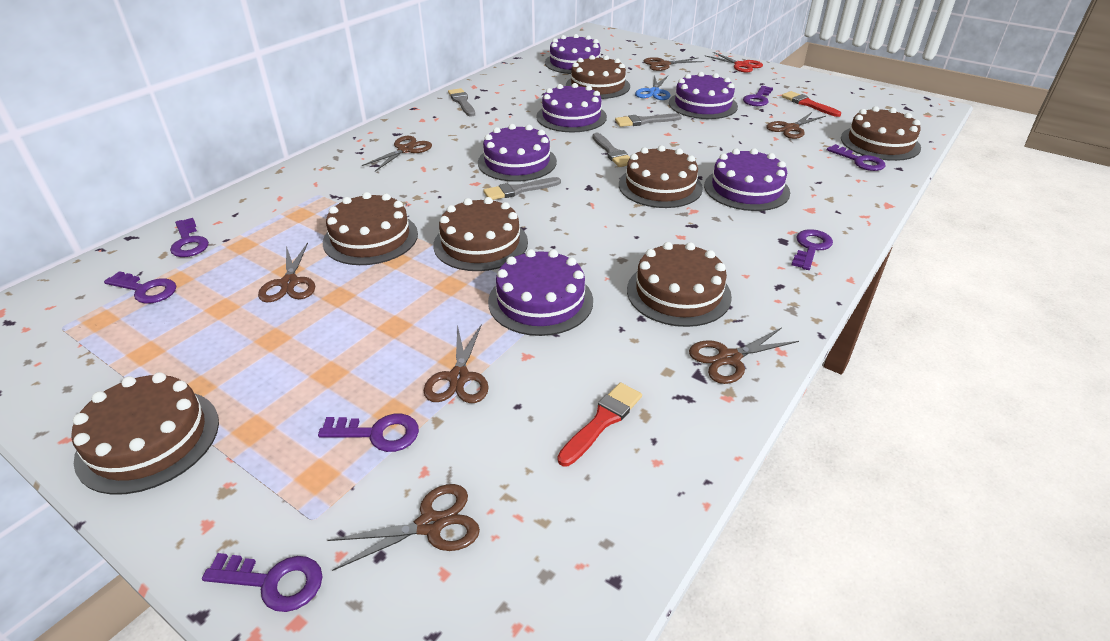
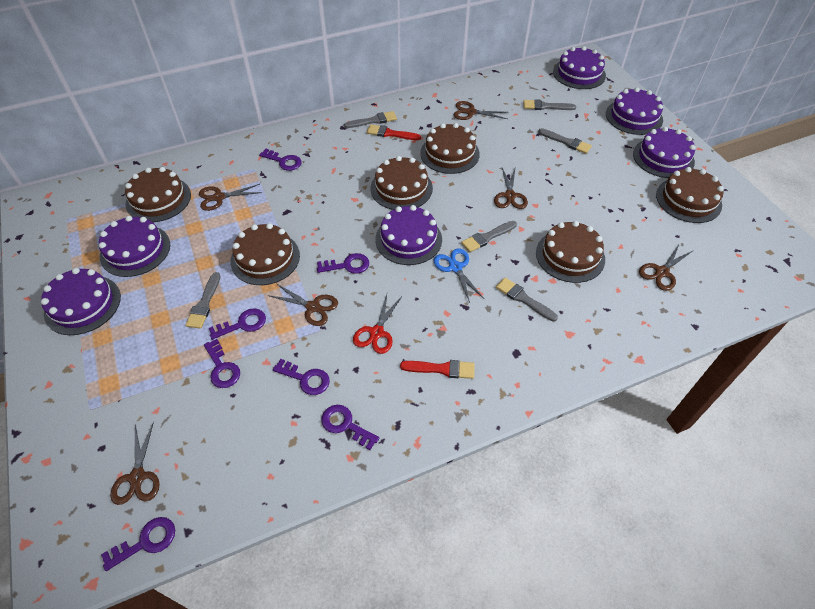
brown cake: 7 -> 6
brown scissors: 7 -> 6
grey brush: 4 -> 6

